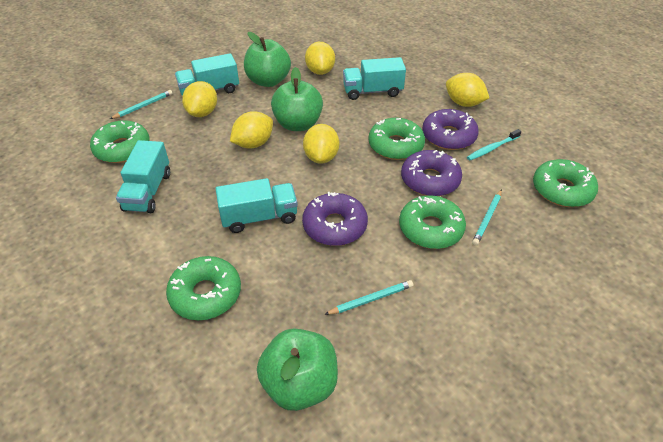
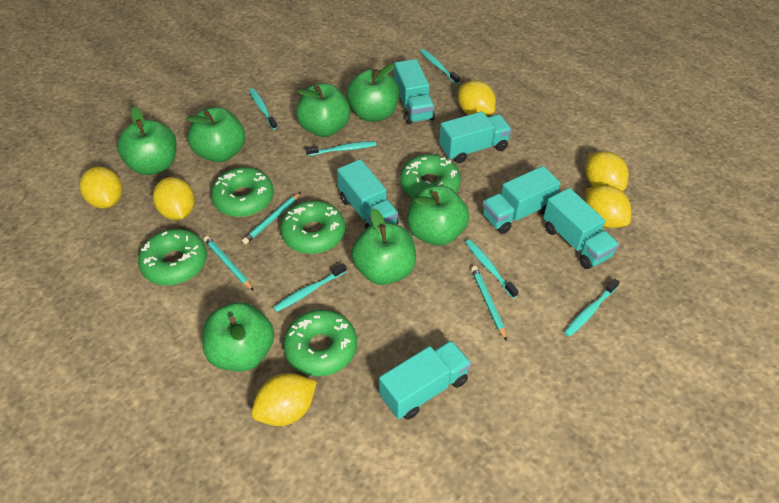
green apple: 3 -> 7
purple donut: 3 -> 0
turquoise toothbrush: 1 -> 6
turquoise truck: 4 -> 6
yellow lemon: 5 -> 6

